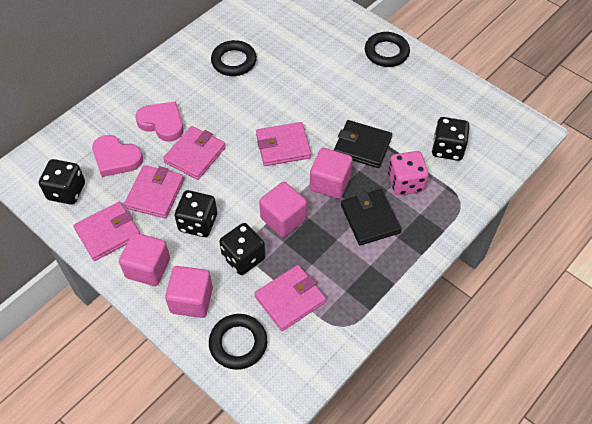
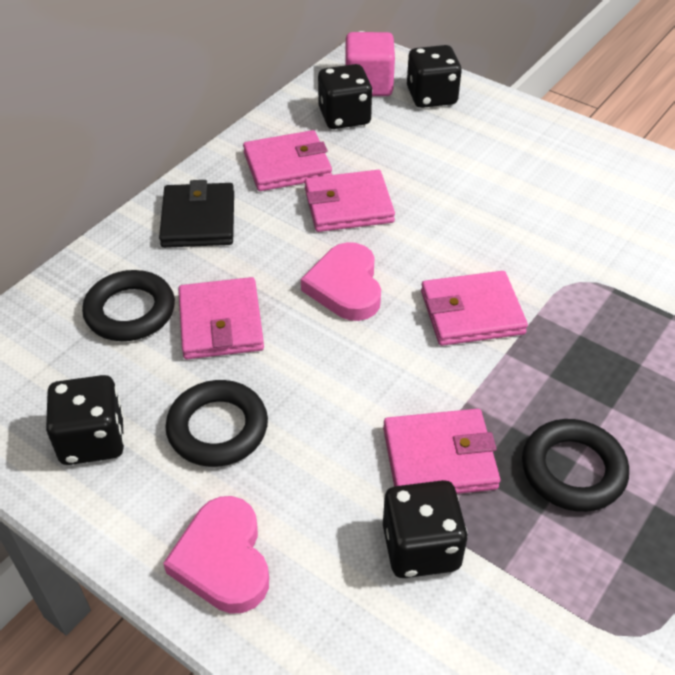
black wallet: 2 -> 1
pink cube: 4 -> 1
pink dice: 1 -> 0

